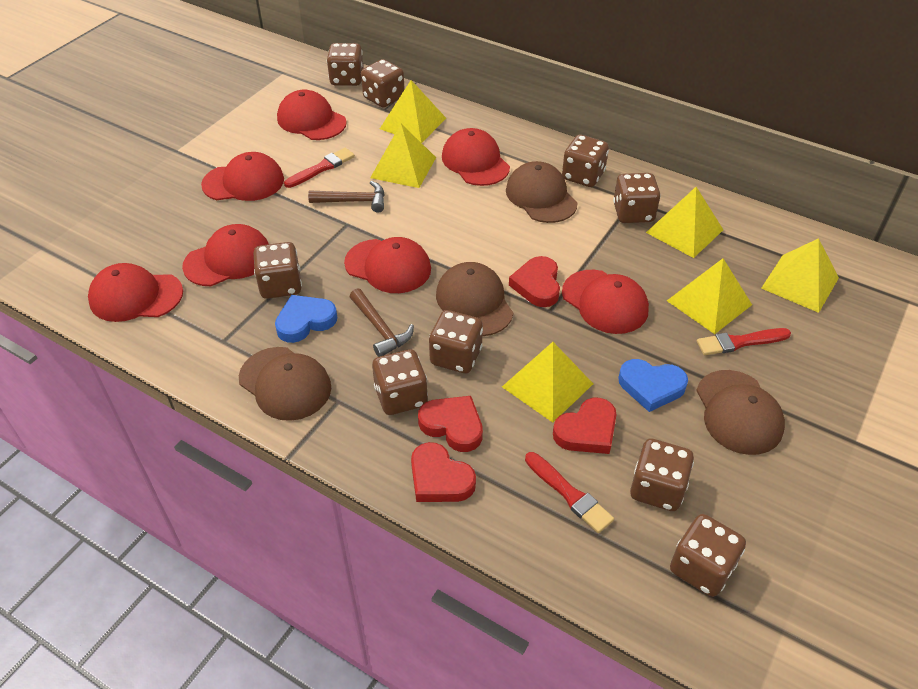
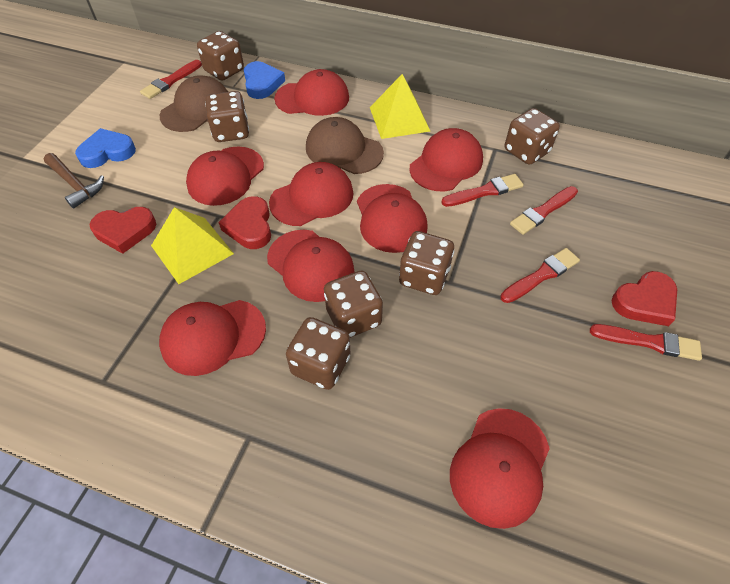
brown cap: 4 -> 2
brown dice: 9 -> 6
brown hammer: 2 -> 1
red brush: 3 -> 5
red cap: 7 -> 8
red heart: 4 -> 3
yellow pyramid: 6 -> 2

